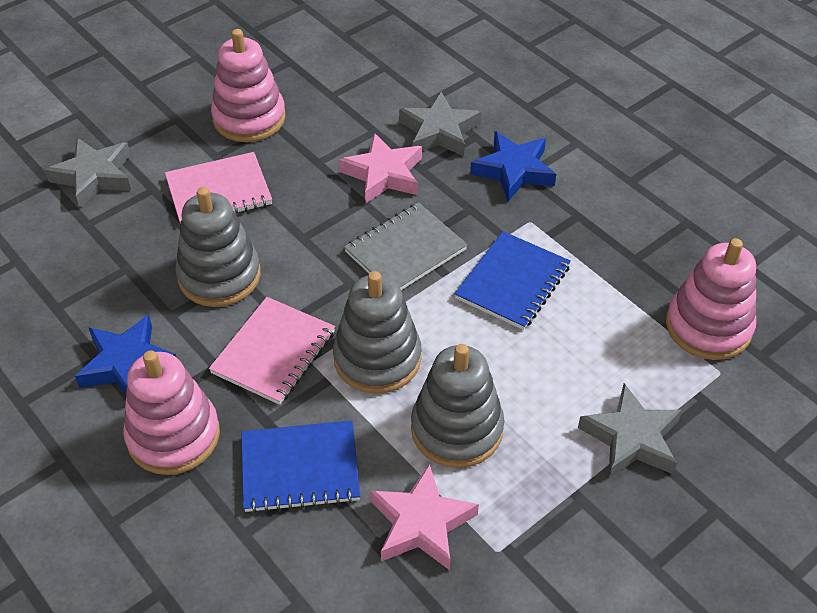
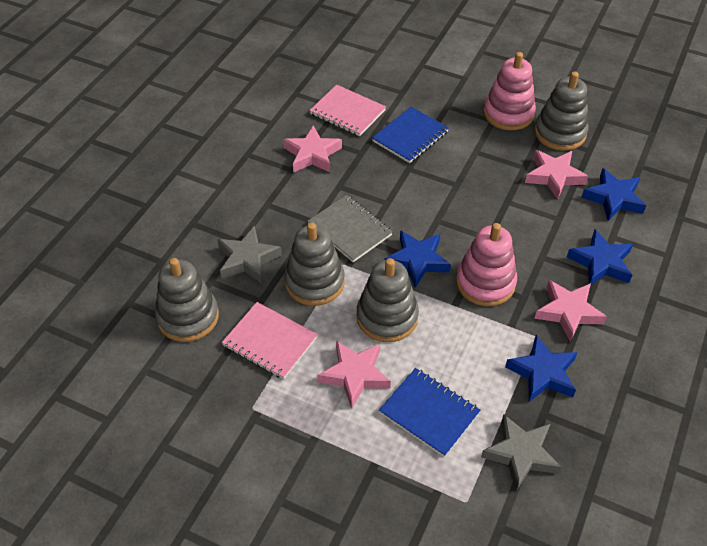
blue star: 2 -> 4
grey stacking toy: 3 -> 4
grey star: 3 -> 2
pink stacking toy: 3 -> 2
pink star: 2 -> 4

